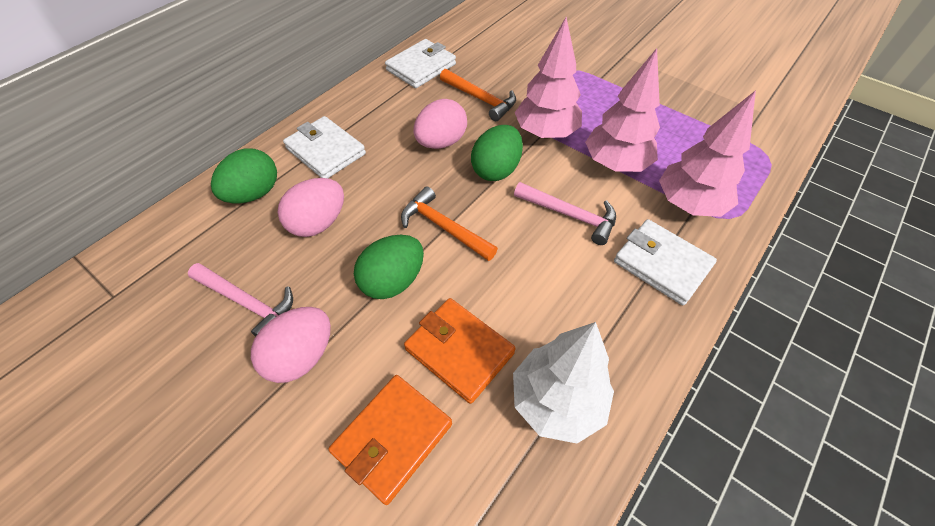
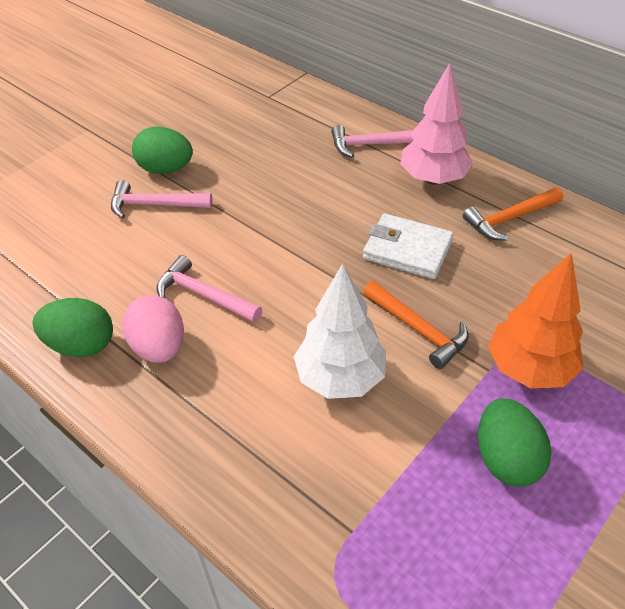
orange tree: 0 -> 1
orange wallet: 2 -> 0
pink egg: 3 -> 1
pink hammer: 2 -> 3
pink tree: 3 -> 1
white wallet: 3 -> 1

